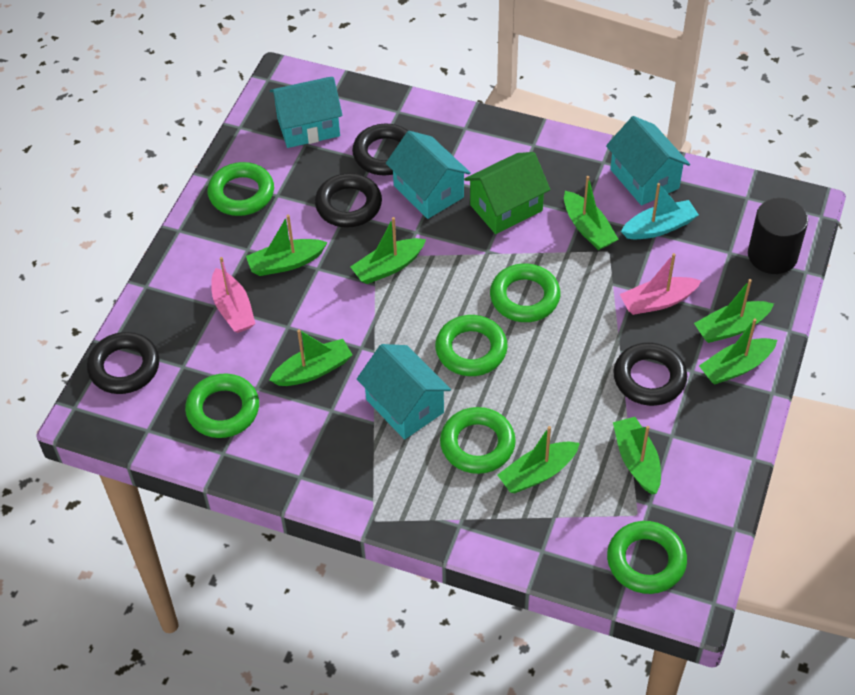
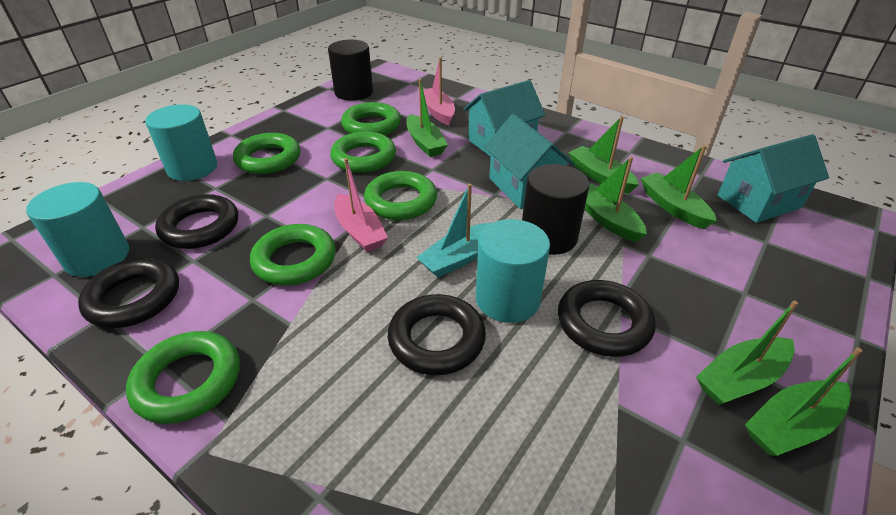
black cylinder: 1 -> 2
green boat: 8 -> 6
green house: 1 -> 0
turquoise cylinder: 0 -> 3
turquoise house: 4 -> 3

